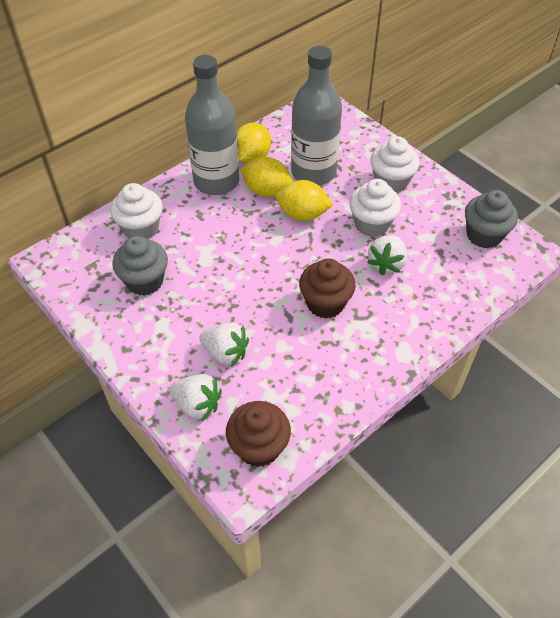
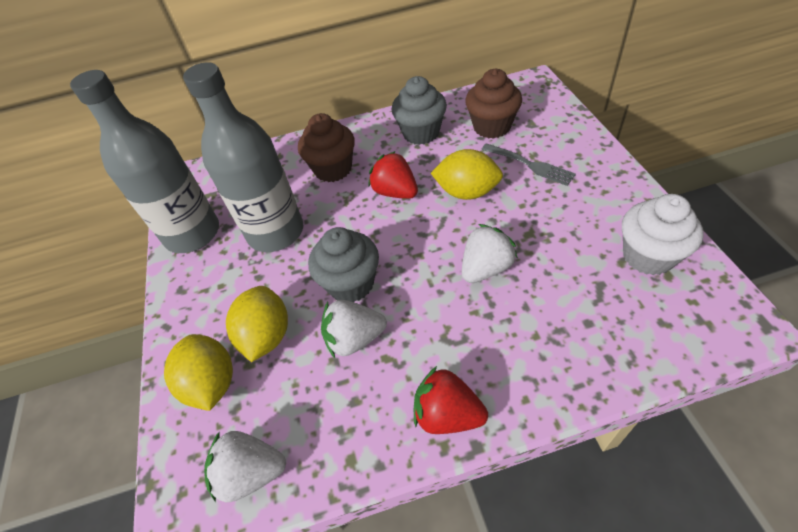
grey fork: 0 -> 1
red strawberry: 0 -> 2
white cupcake: 3 -> 1

